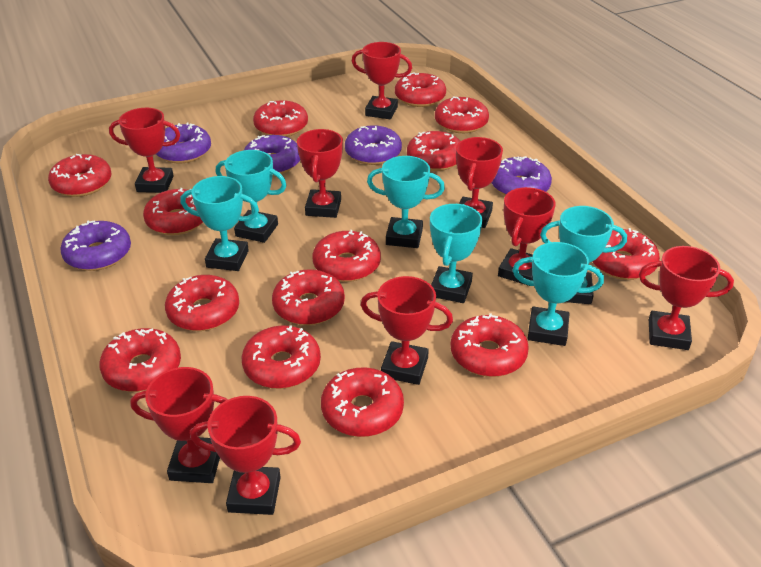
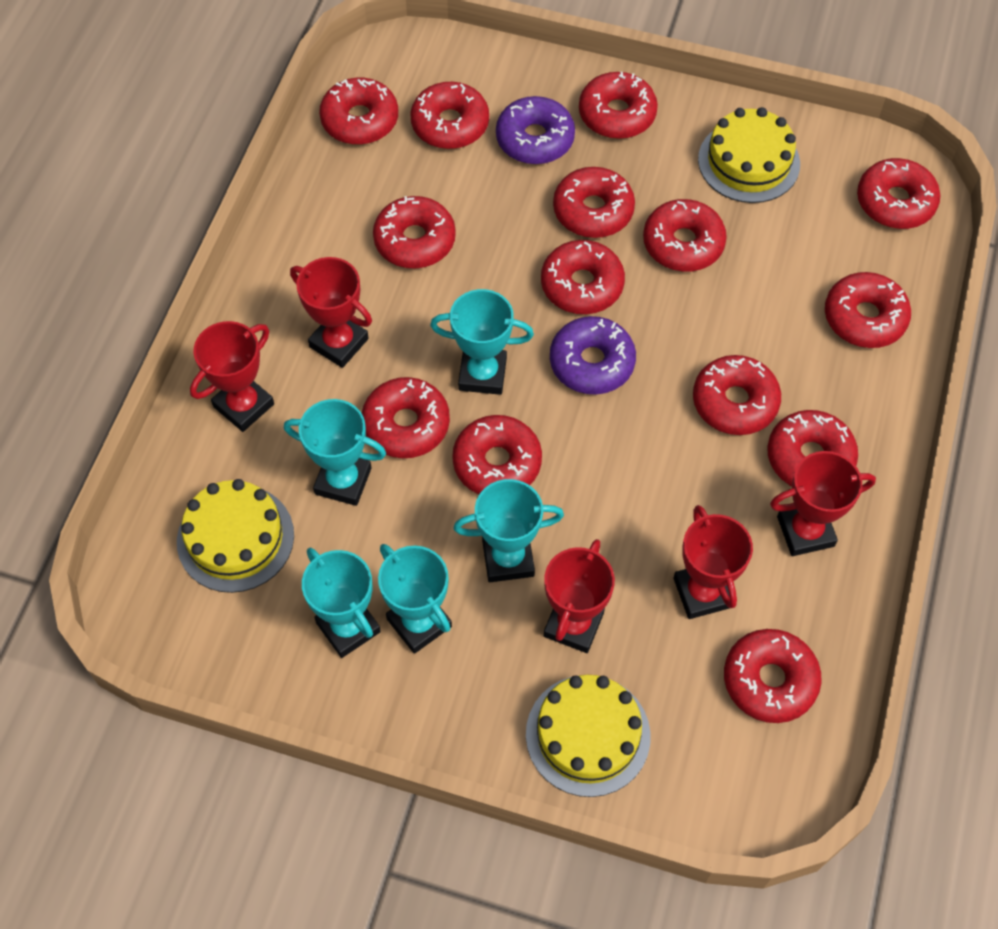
purple donut: 5 -> 2
red trophy: 9 -> 5
turquoise trophy: 6 -> 5
yellow cake: 0 -> 3

